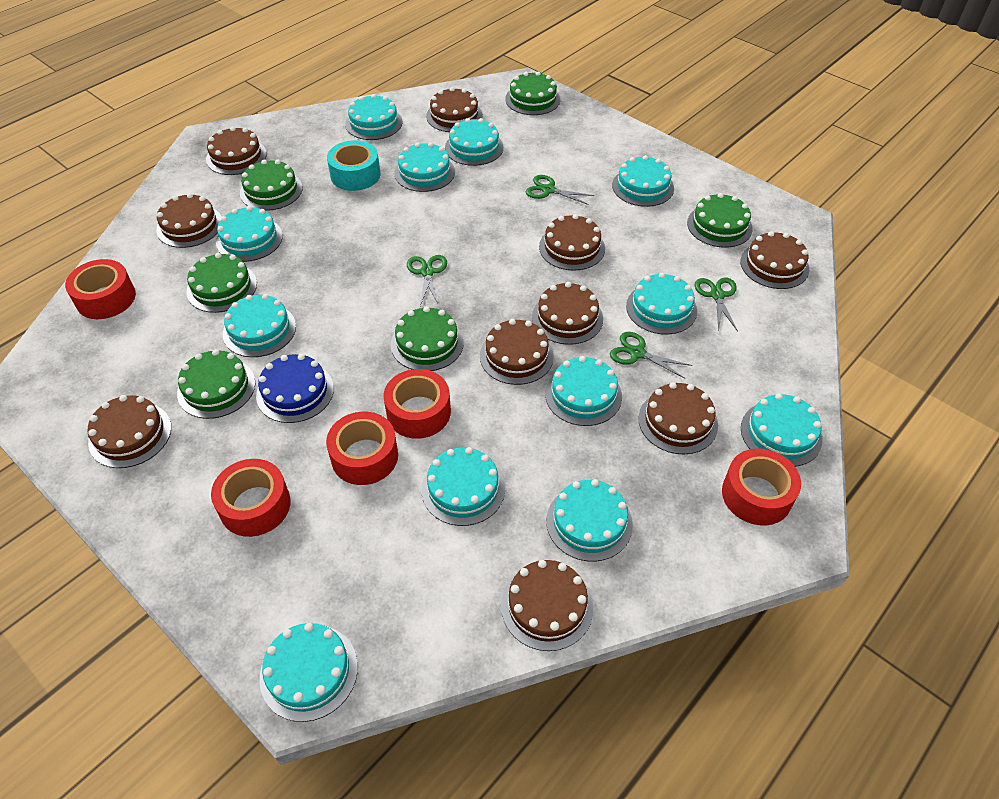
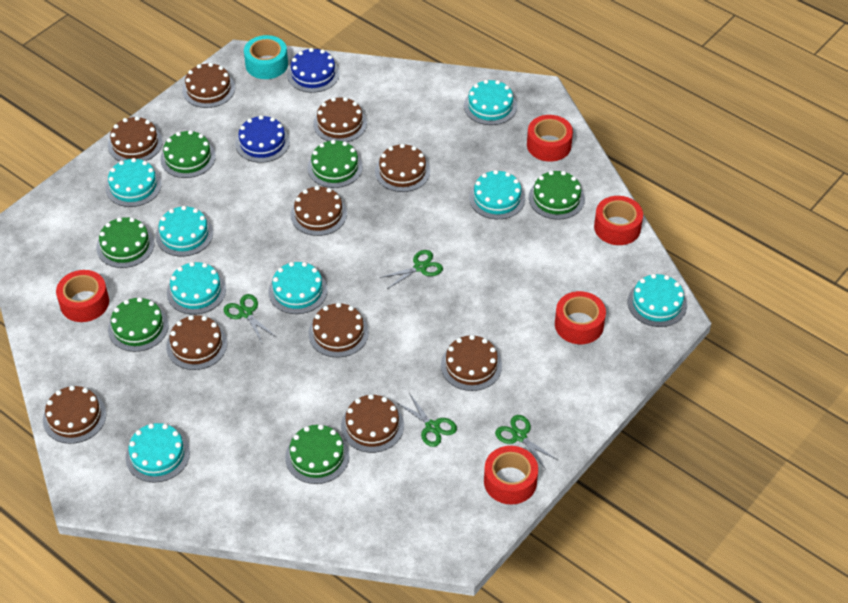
blue cake: 1 -> 2
turquoise cake: 12 -> 8

